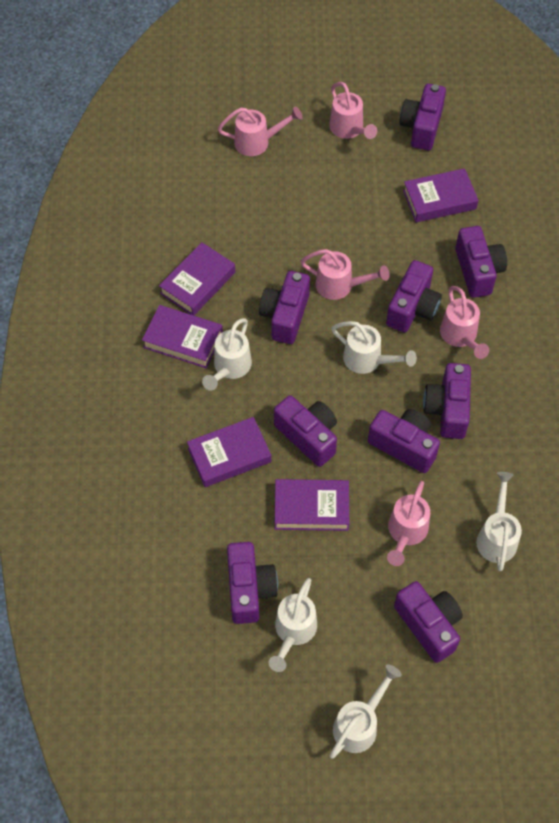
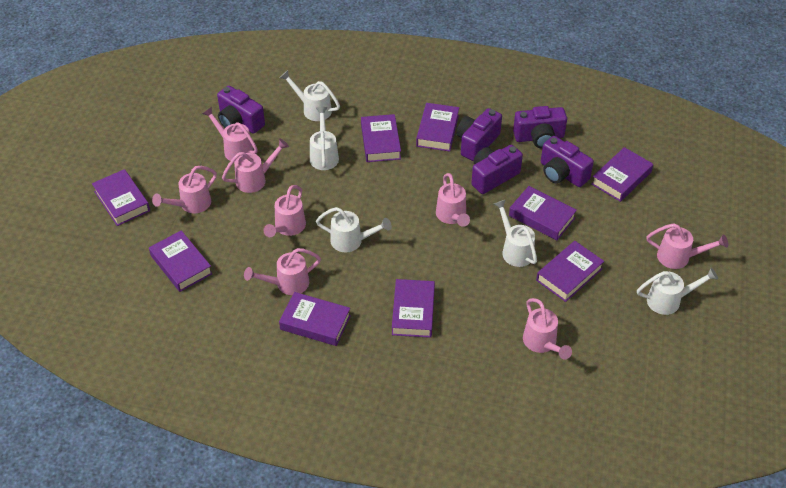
pink watering can: 5 -> 8
purple book: 5 -> 9
purple camera: 9 -> 5

